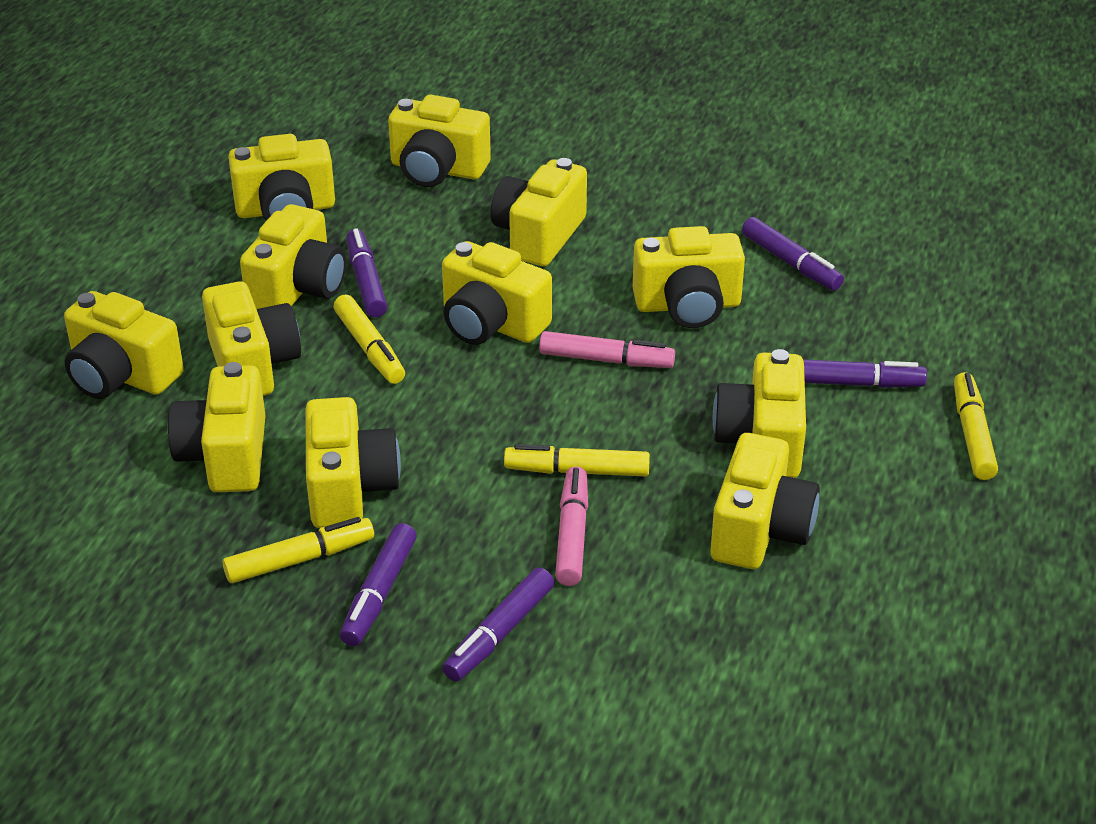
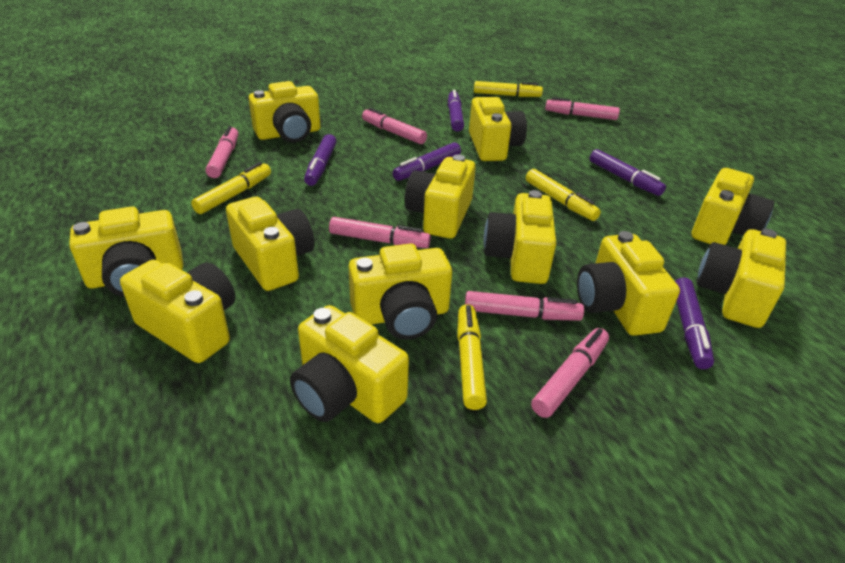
pink marker: 2 -> 6

